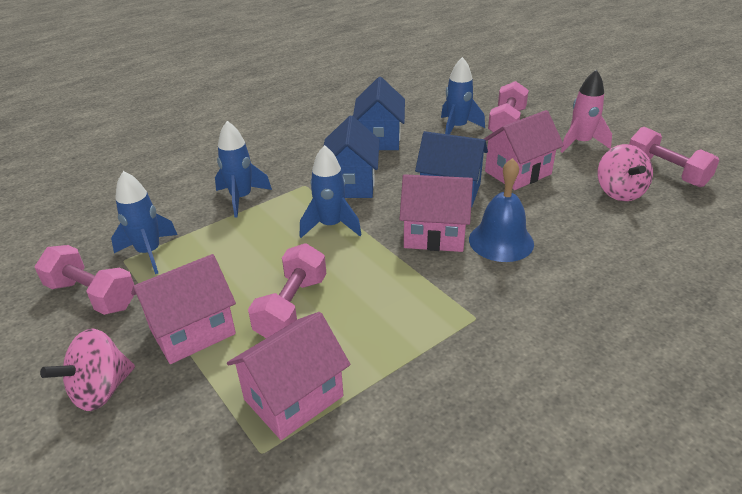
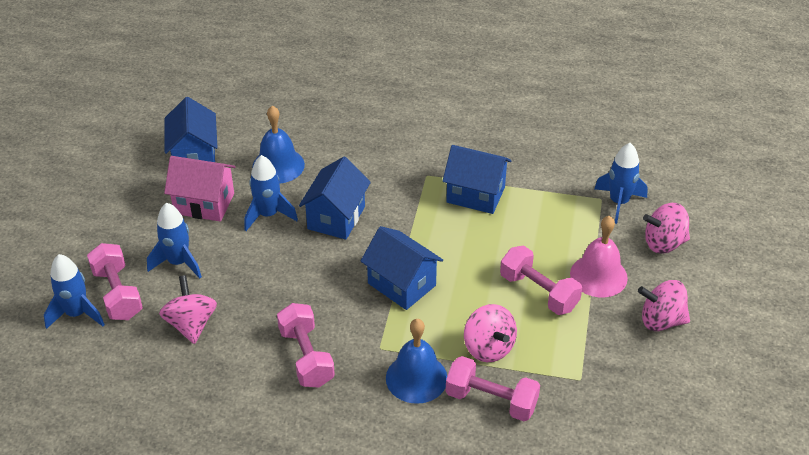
blue bell: 1 -> 2
blue house: 3 -> 4
pink bell: 0 -> 1
pink house: 4 -> 1
pink rocket: 1 -> 0
pink spinning top: 2 -> 4

